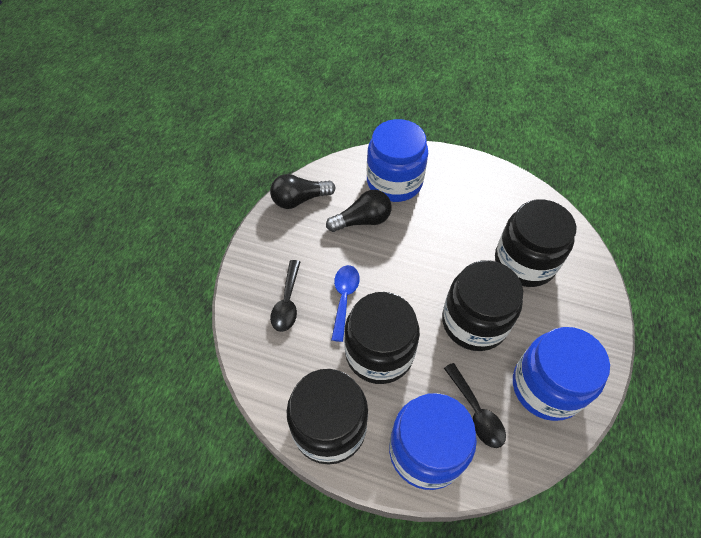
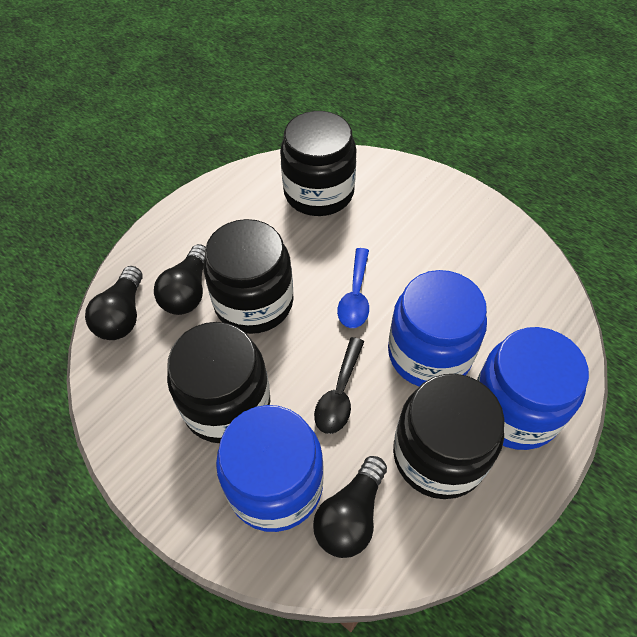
black light bulb: 2 -> 3
black spoon: 2 -> 1

